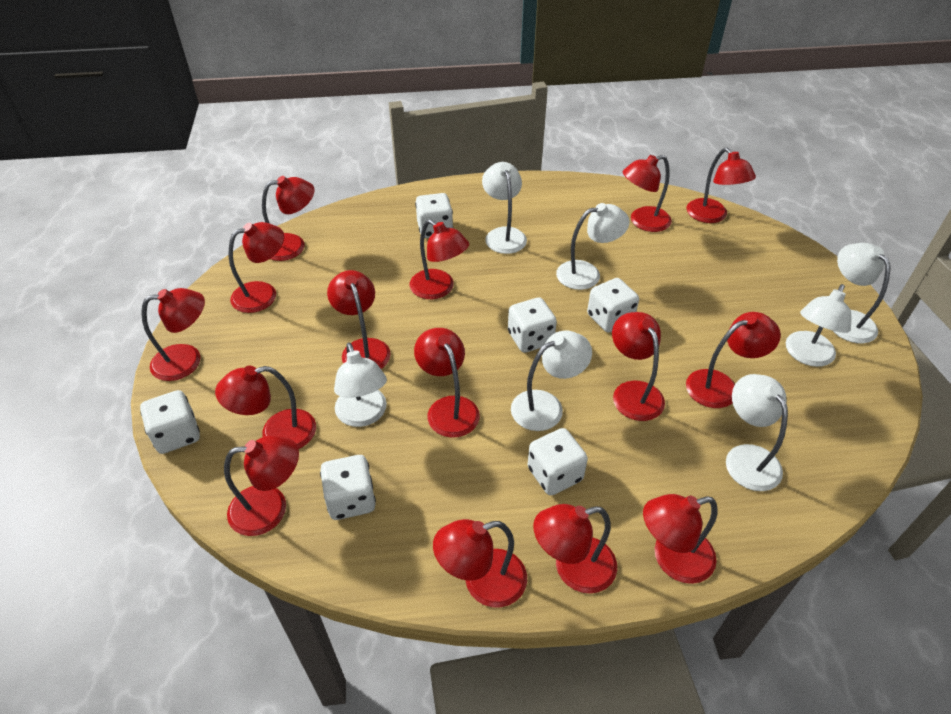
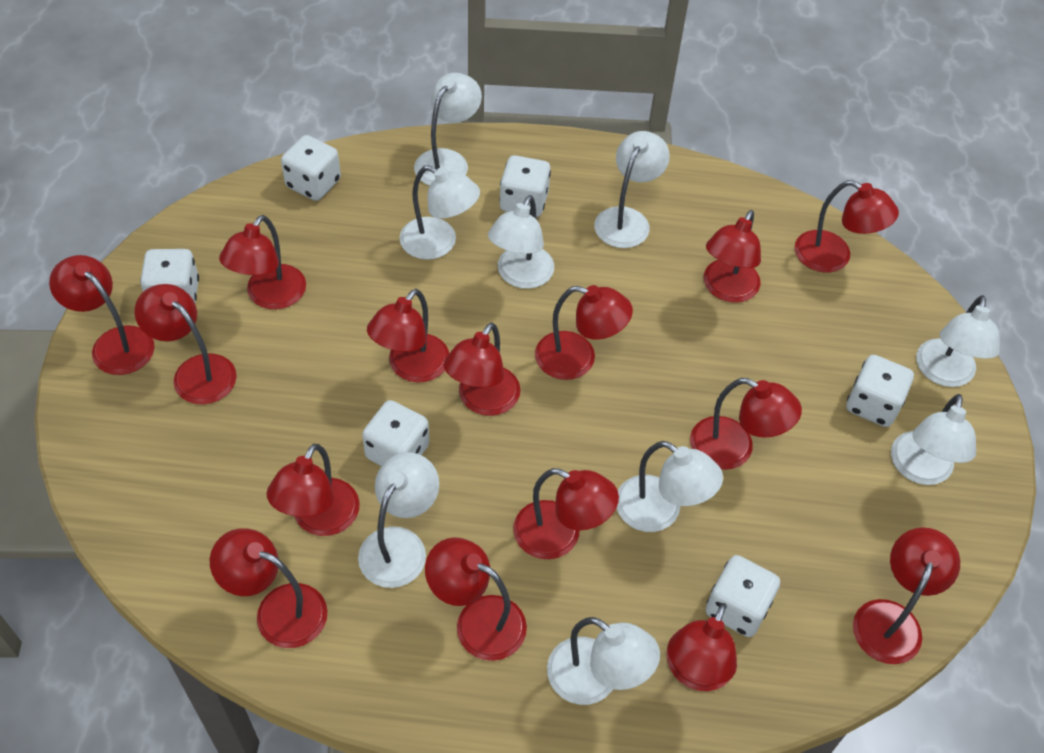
white lamp: 7 -> 9

